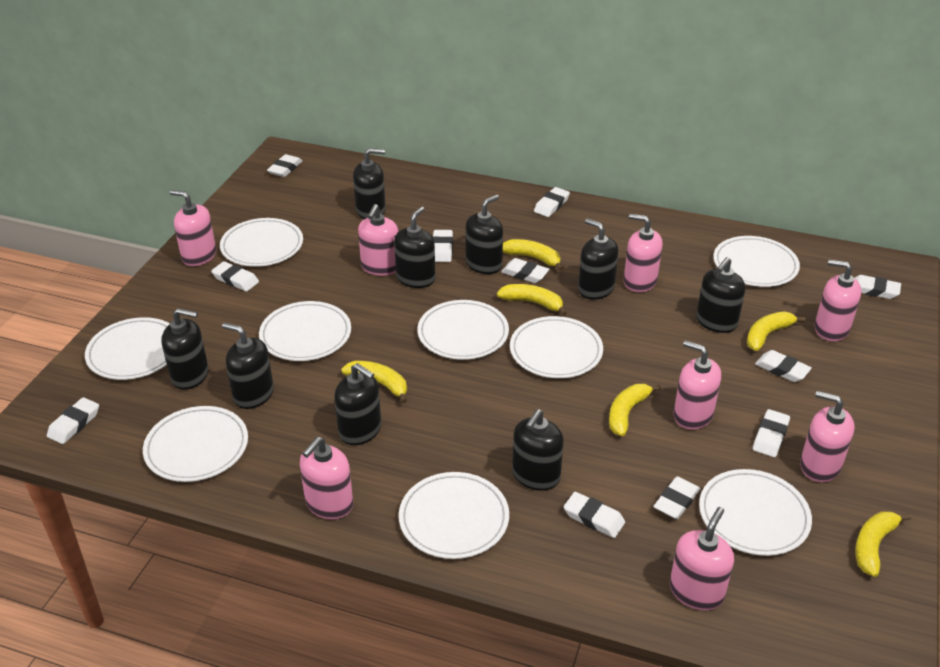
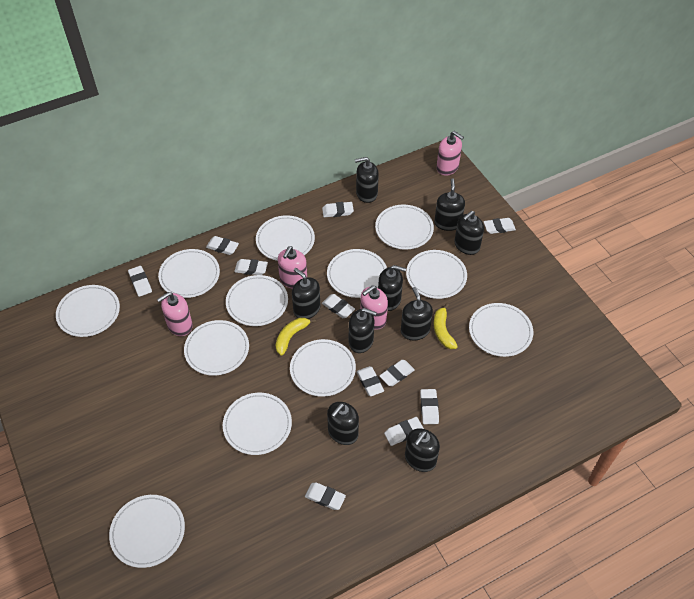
pink soap dispenser: 8 -> 4
white plate: 9 -> 12
yellow banana: 6 -> 2

